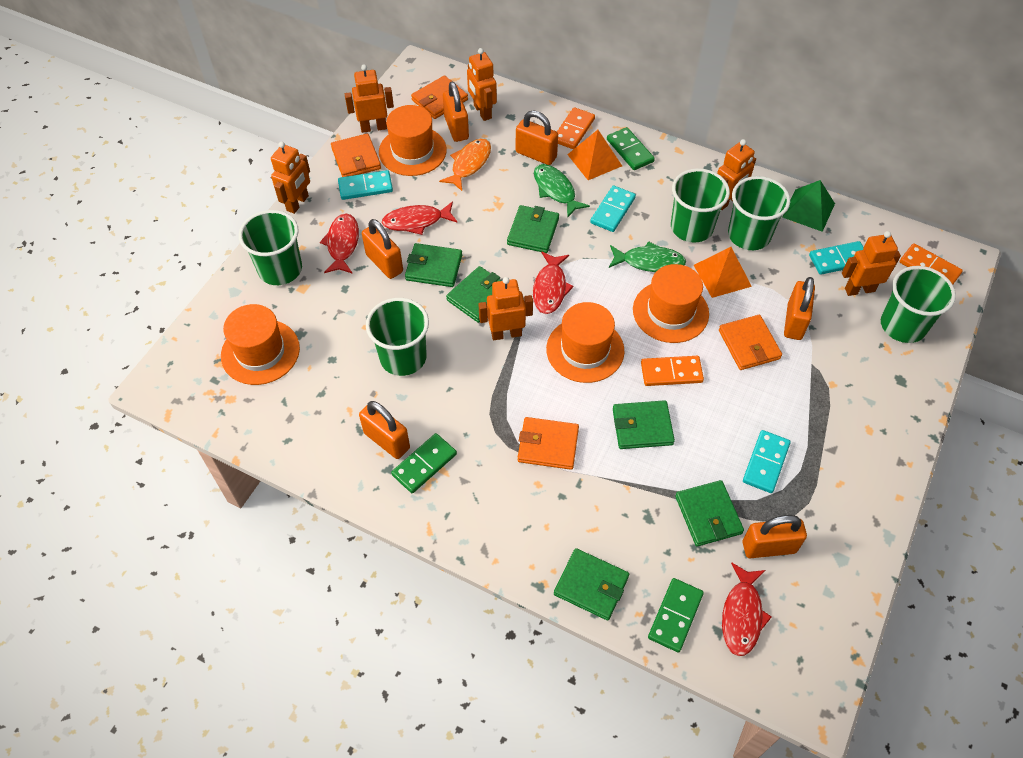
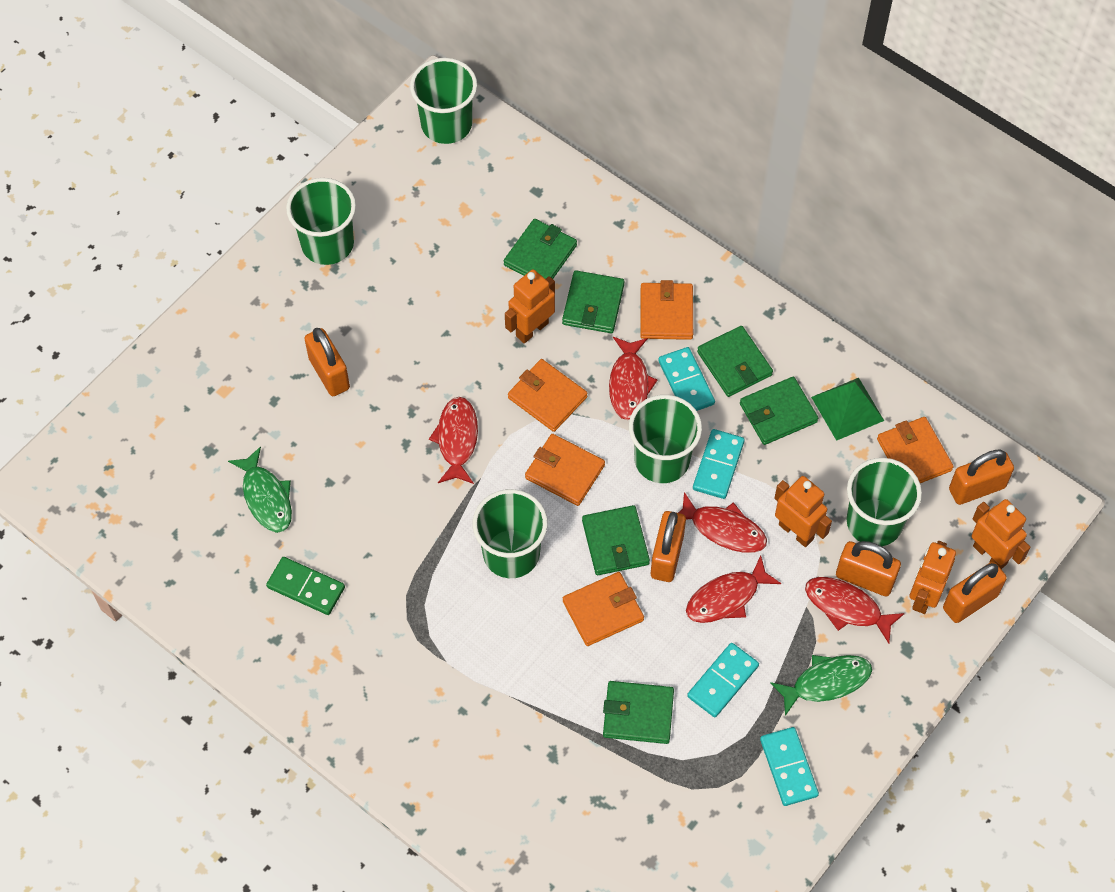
green domino: 3 -> 1
orange domino: 3 -> 0
orange fish: 1 -> 0
orange hat: 4 -> 0
orange padlock: 6 -> 5
orange pyramid: 2 -> 0
orange robot: 6 -> 4
orange wallet: 4 -> 5
red fish: 4 -> 5

